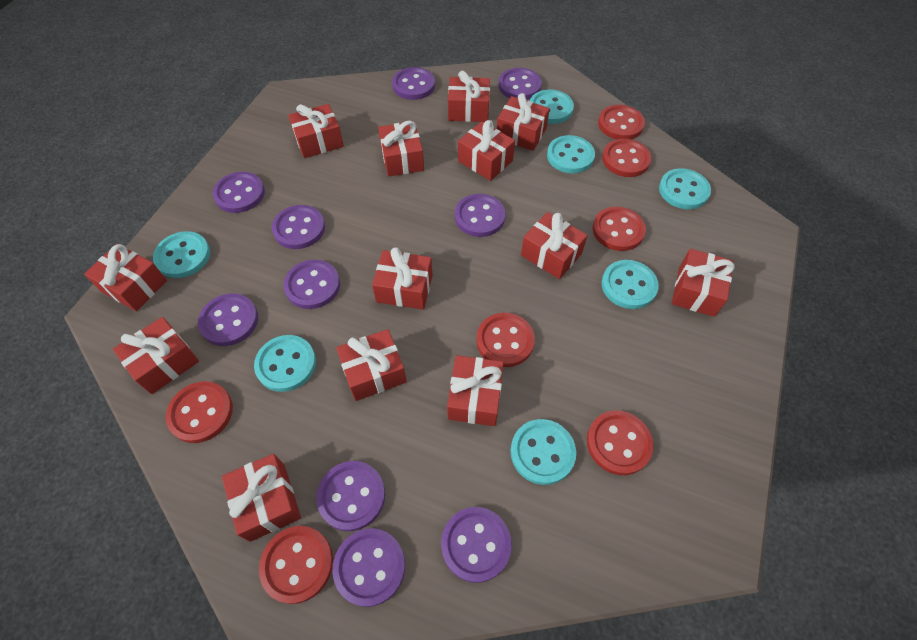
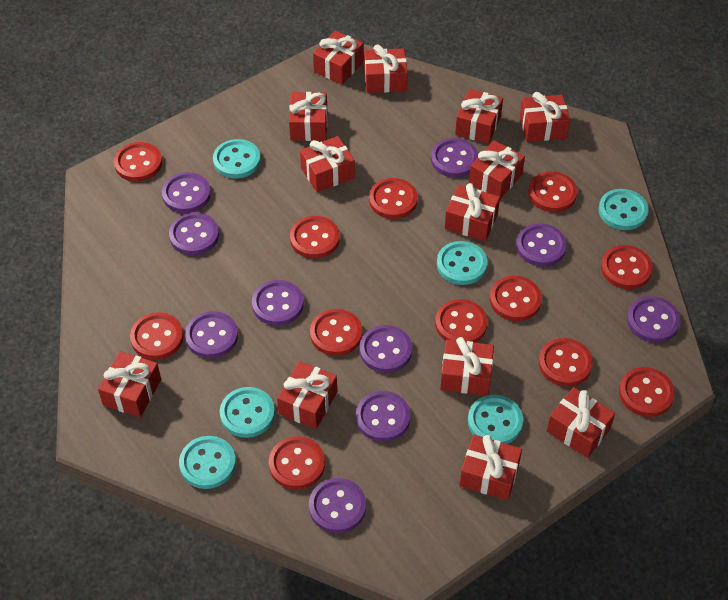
red button: 7 -> 12
turquoise button: 7 -> 6

